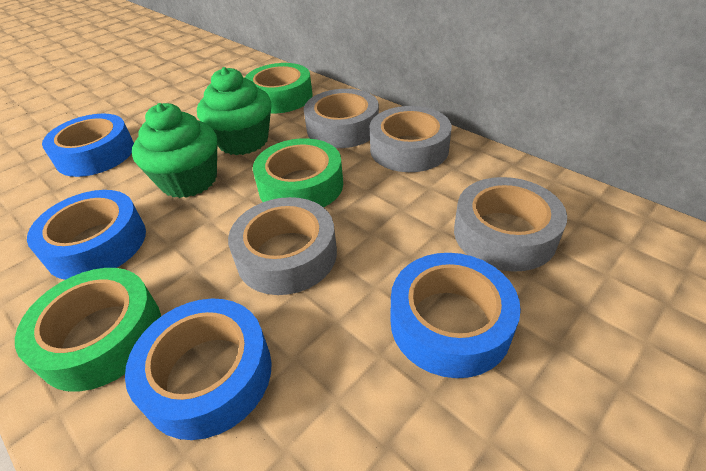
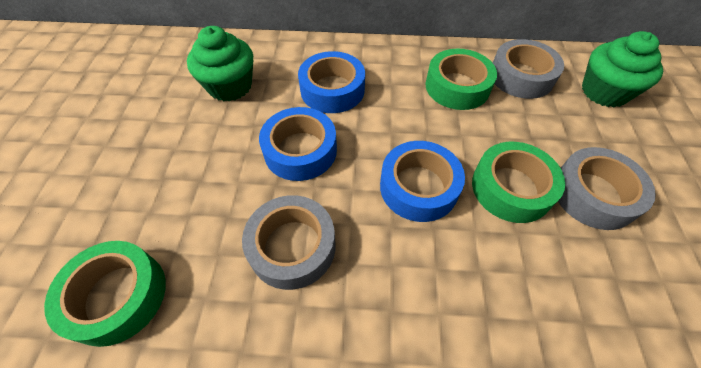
blue tape: 4 -> 3
grey tape: 4 -> 3

